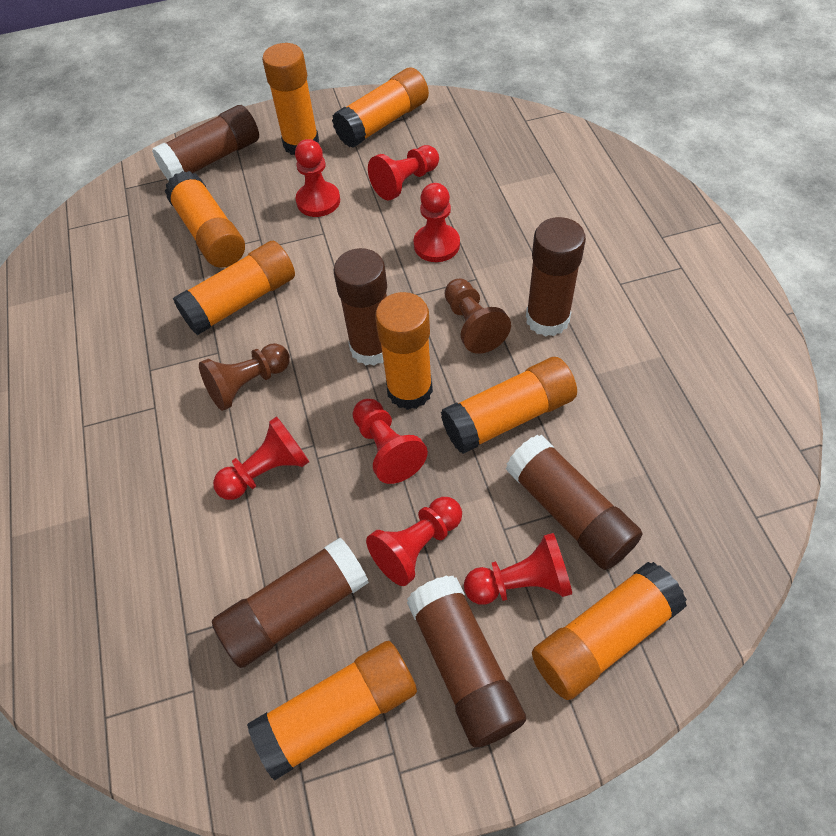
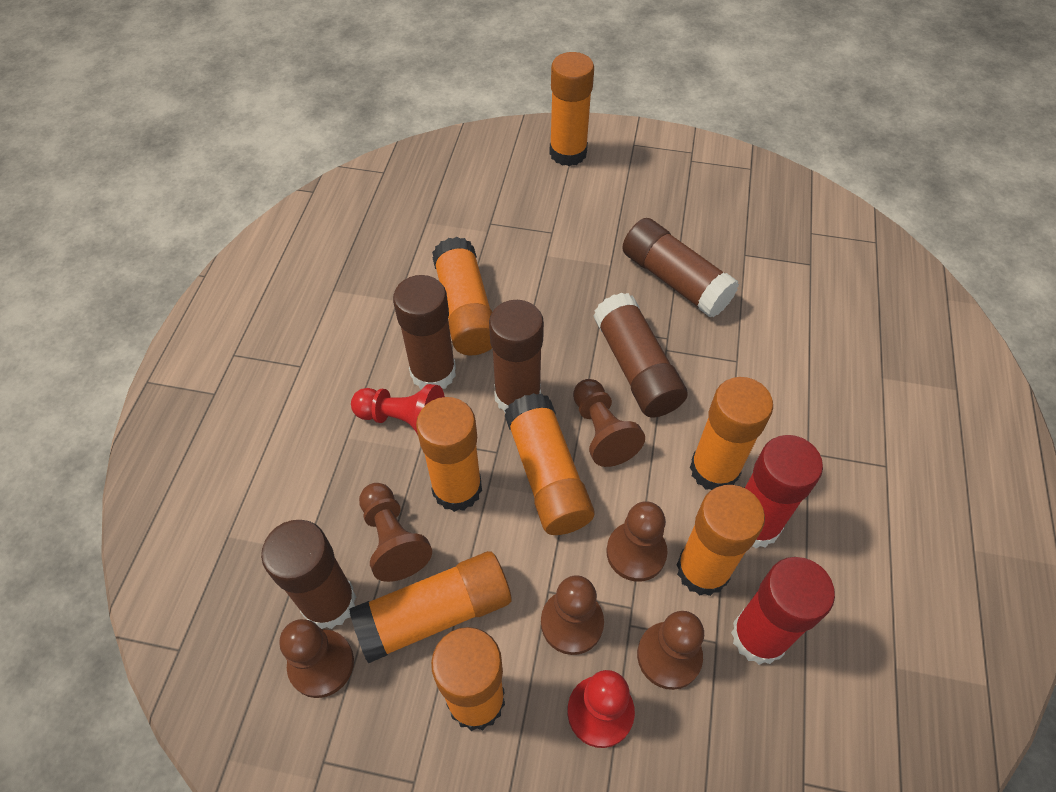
brown glue stick: 6 -> 5
brown pawn: 2 -> 6
red glue stick: 0 -> 2
red pawn: 7 -> 2

